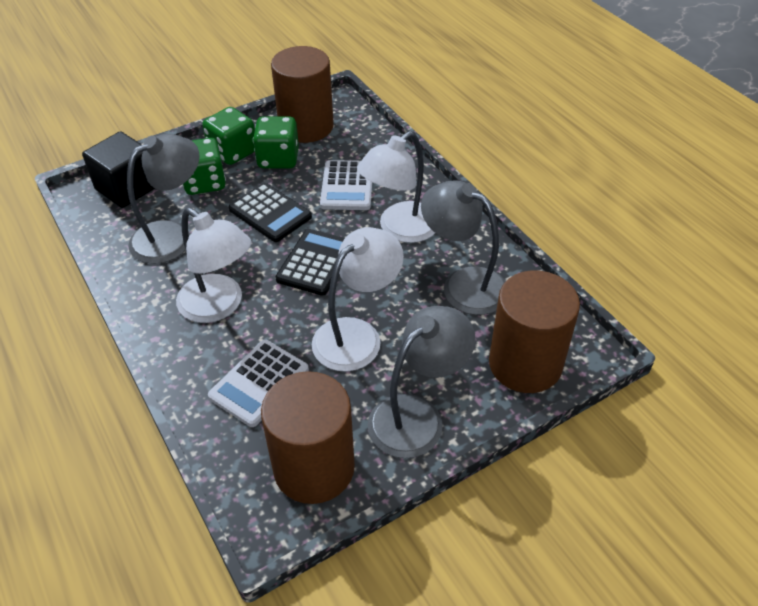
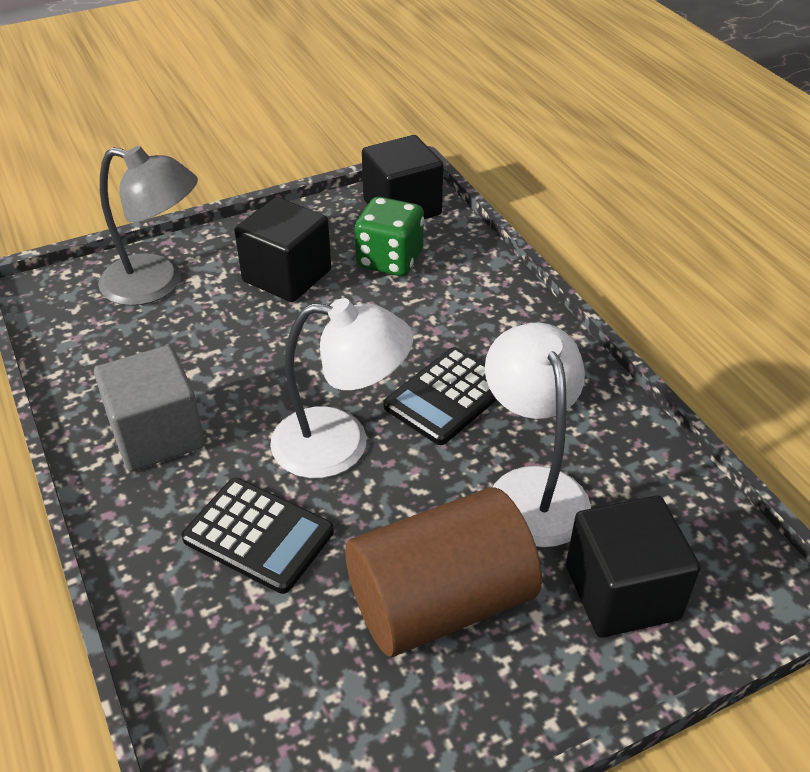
black cube: 1 -> 3
brown cylinder: 3 -> 1
green dice: 3 -> 1
grey cube: 0 -> 1
grey lamp: 3 -> 1
white calculator: 2 -> 0
white lamp: 3 -> 2

